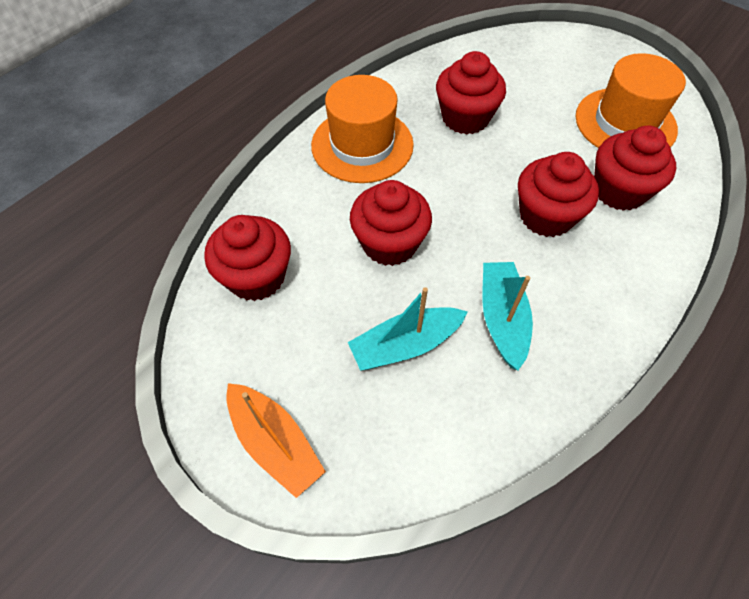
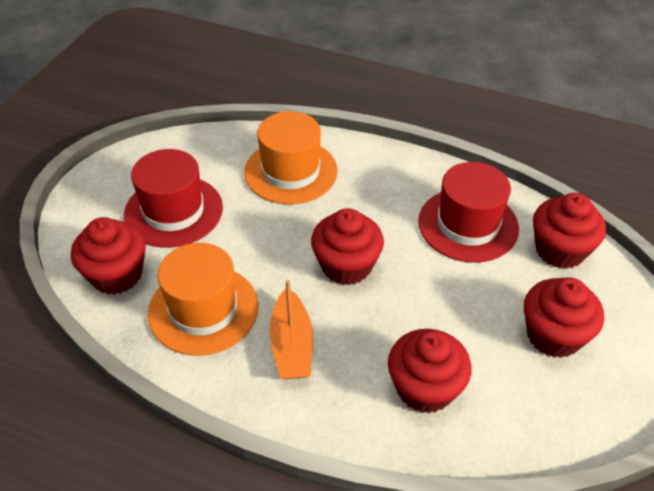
red hat: 0 -> 2
turquoise boat: 2 -> 0

